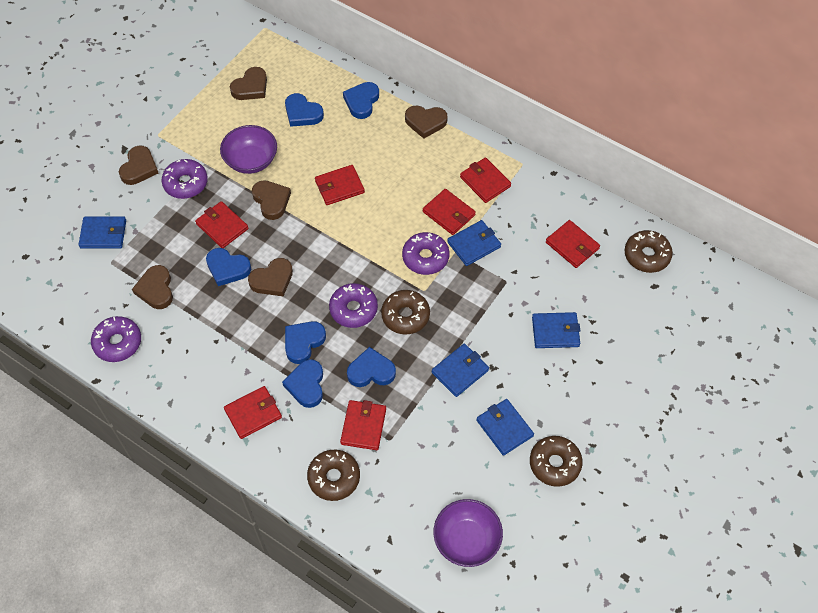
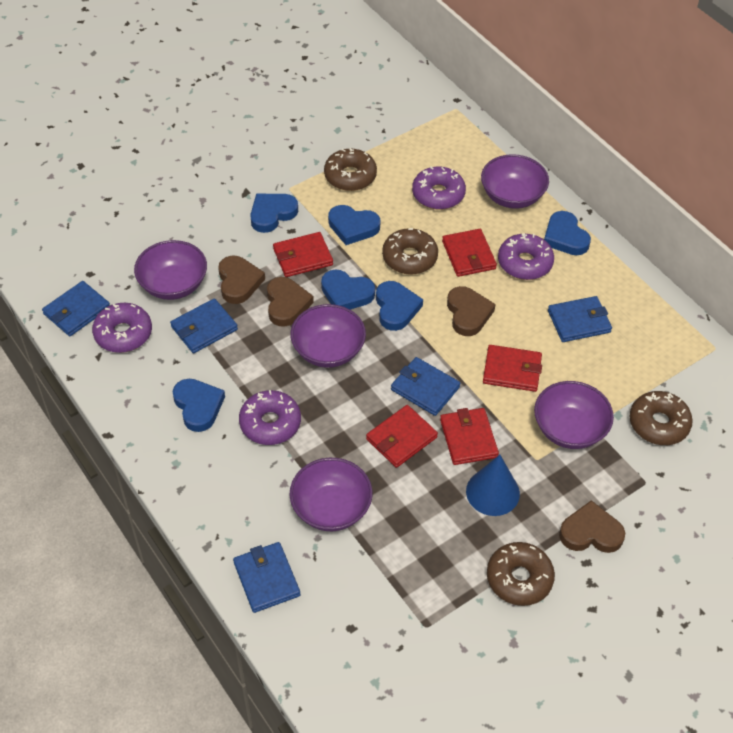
blue cone: 0 -> 1
brown heart: 6 -> 4
purple bowl: 2 -> 5
red wallet: 7 -> 5

